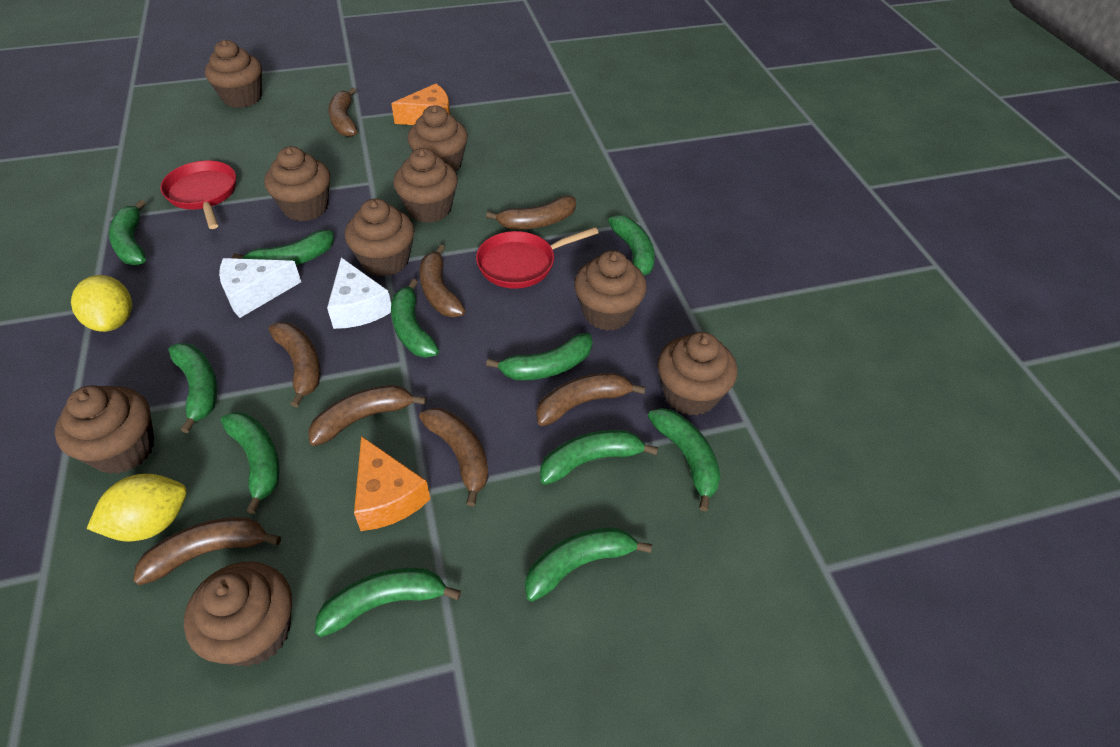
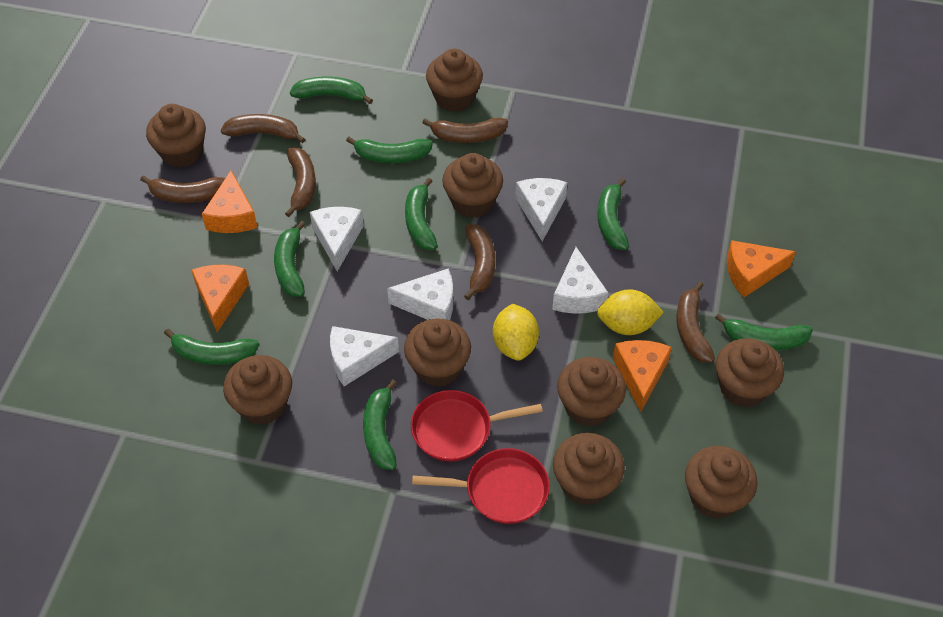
brown banana: 8 -> 6
green banana: 11 -> 8
orange cheese: 2 -> 4
white cheese: 2 -> 5

